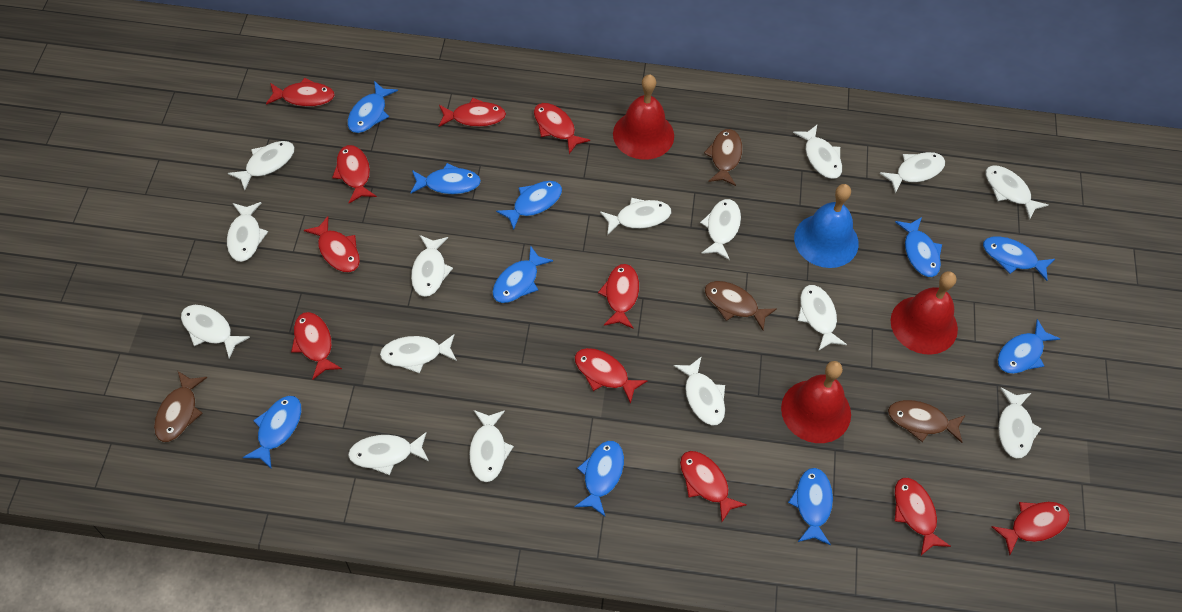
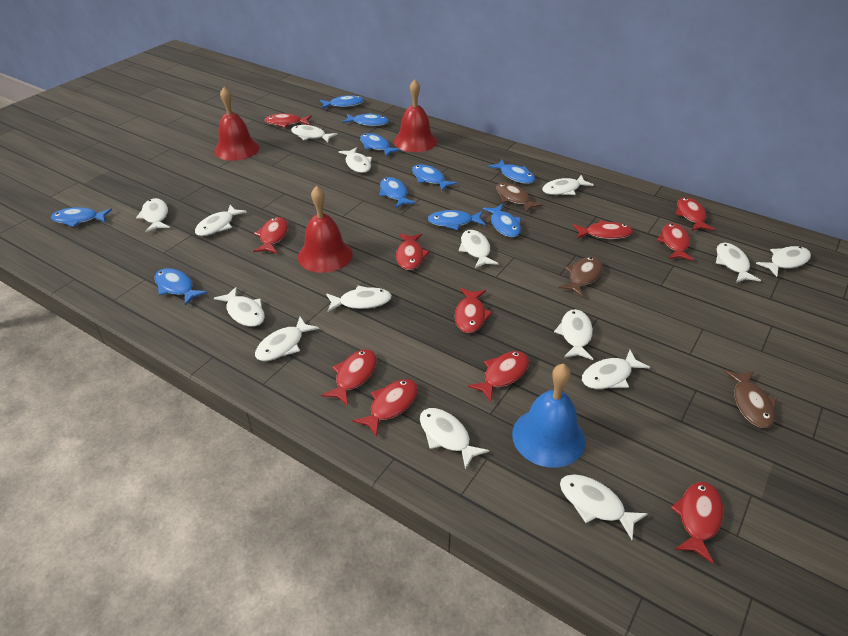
brown fish: 4 -> 3

